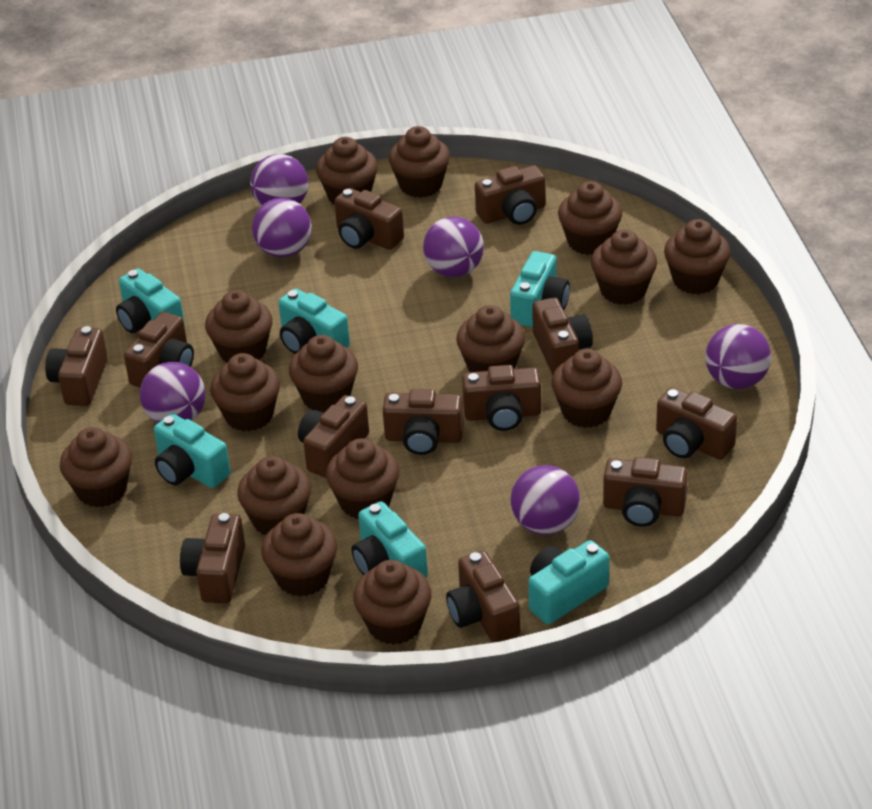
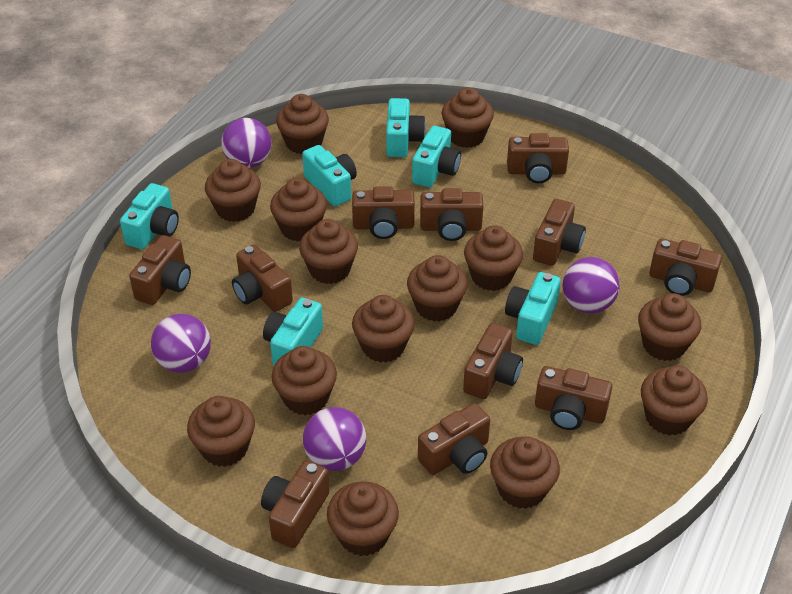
brown camera: 12 -> 11
brown cupcake: 15 -> 14
purple ball: 6 -> 4

